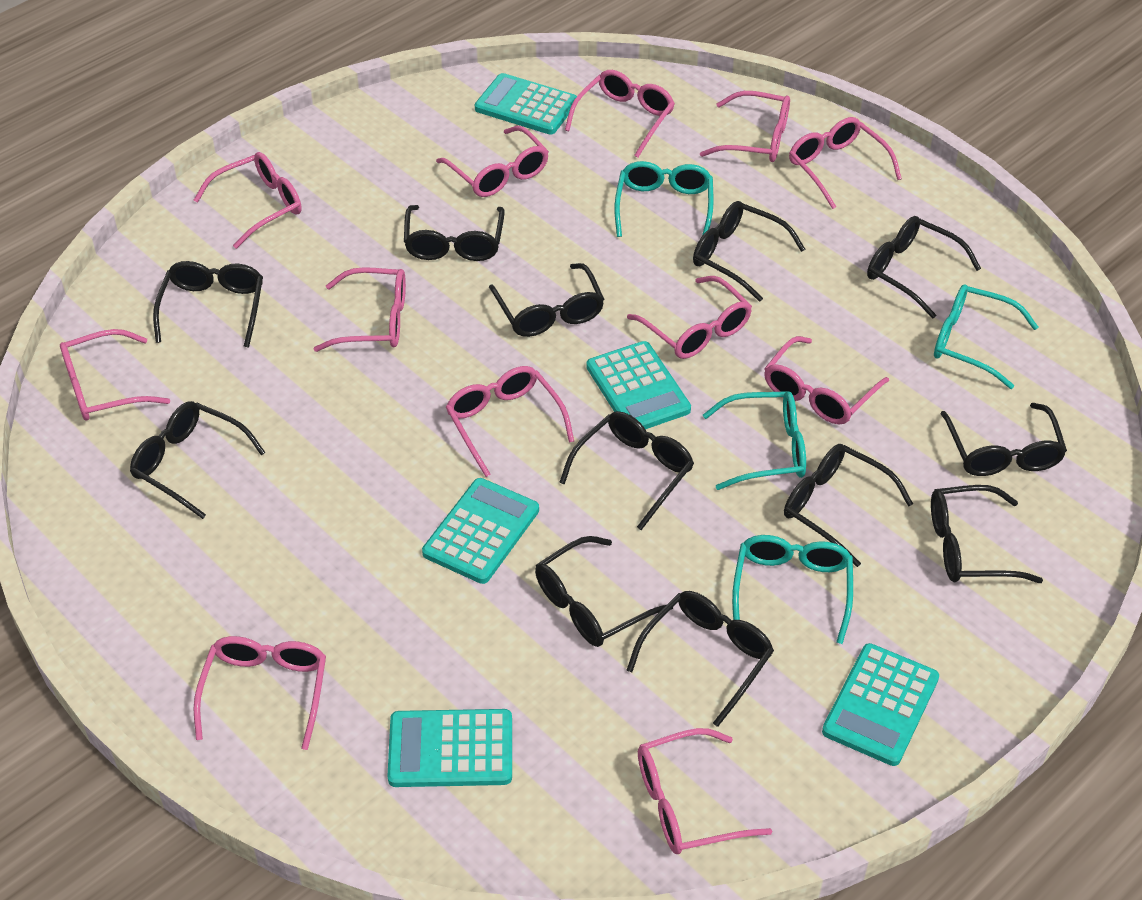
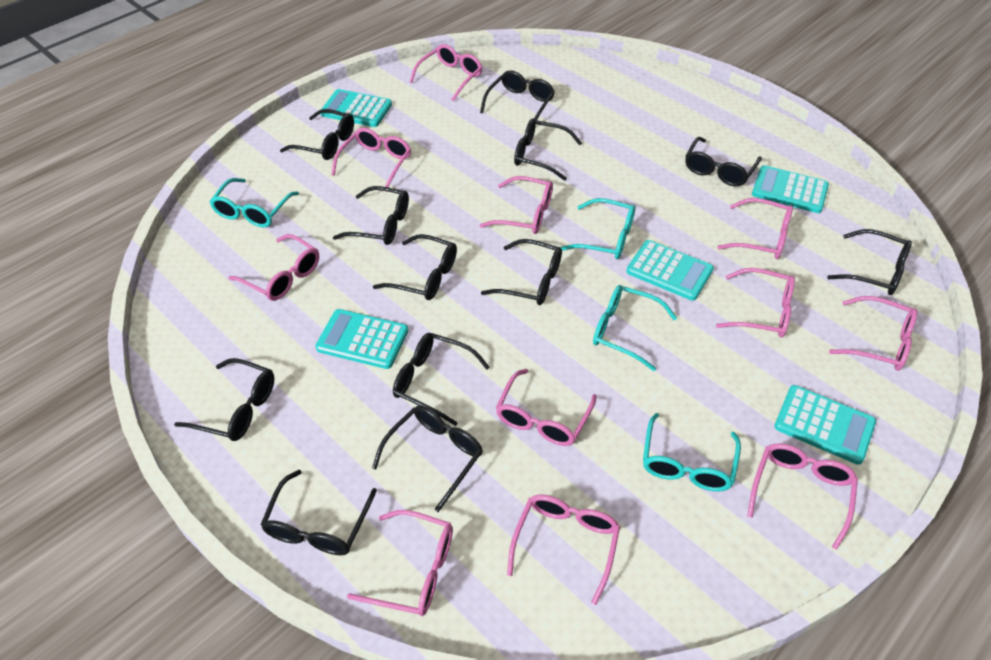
pink glasses: 12 -> 11

